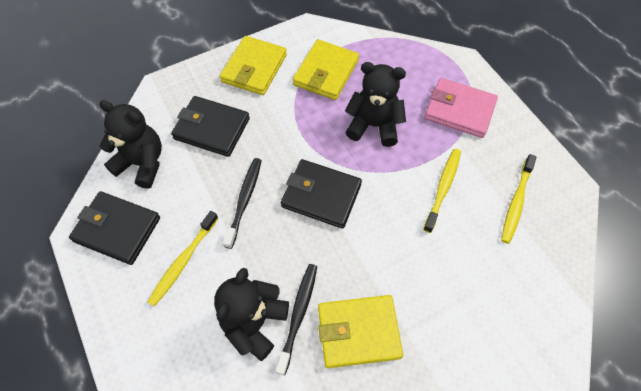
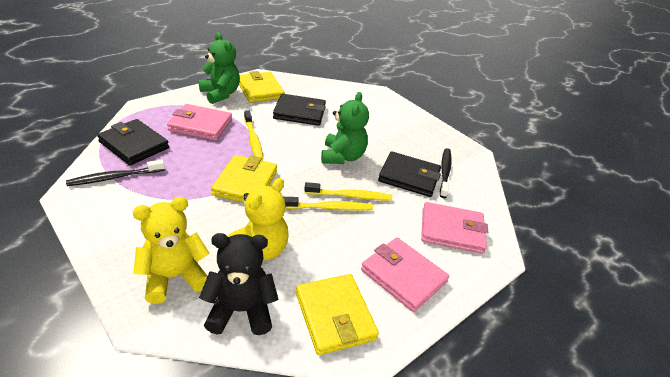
black teddy bear: 3 -> 1
green teddy bear: 0 -> 2
pink wallet: 1 -> 3
yellow teddy bear: 0 -> 2

